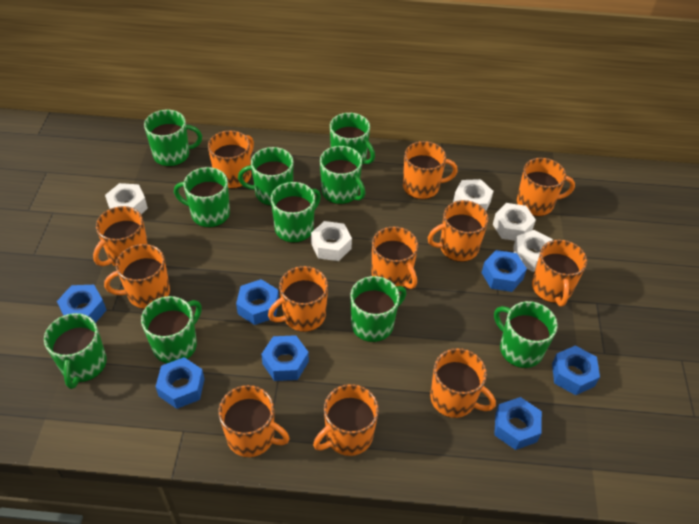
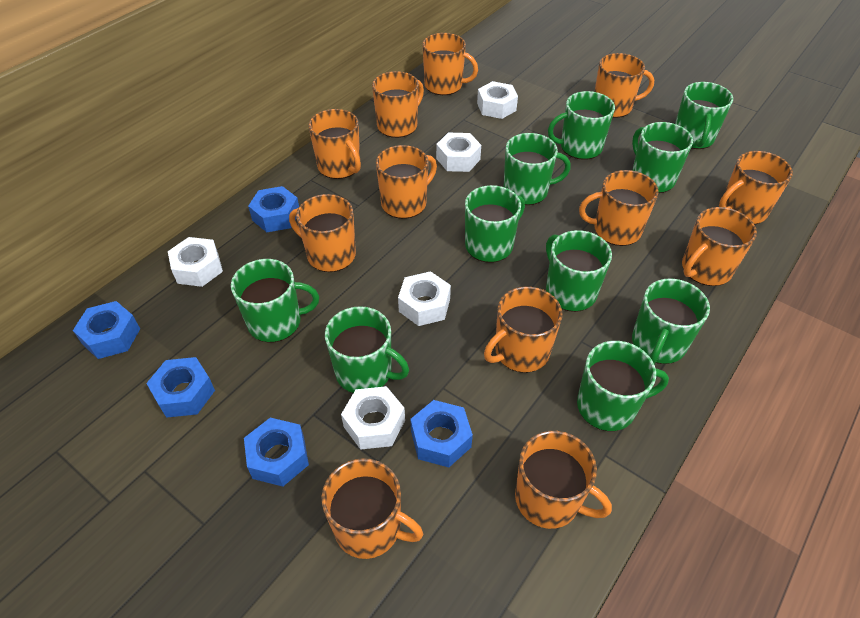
blue nut: 7 -> 5

